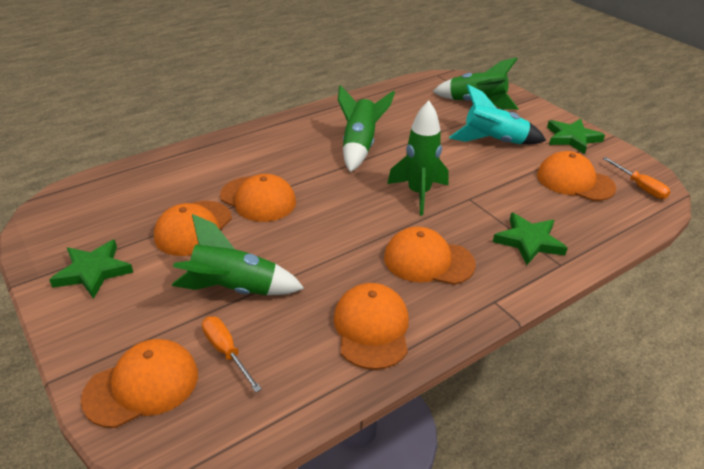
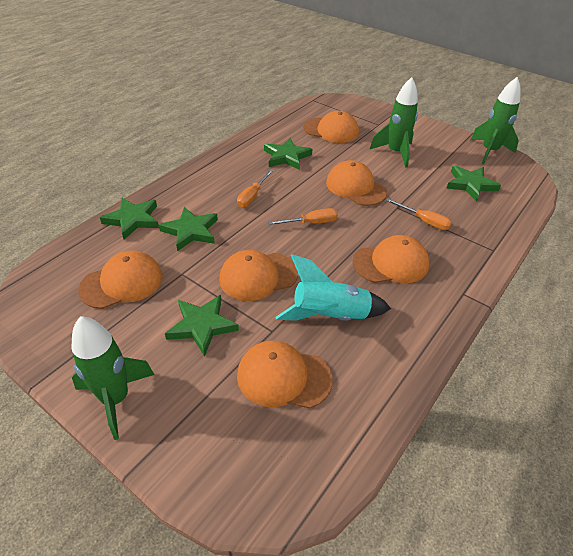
green rocket: 4 -> 3
green star: 3 -> 5
orange screwdriver: 2 -> 3

